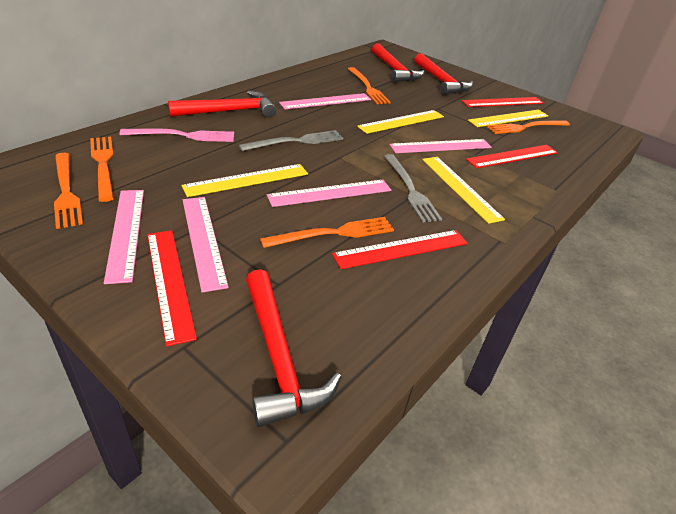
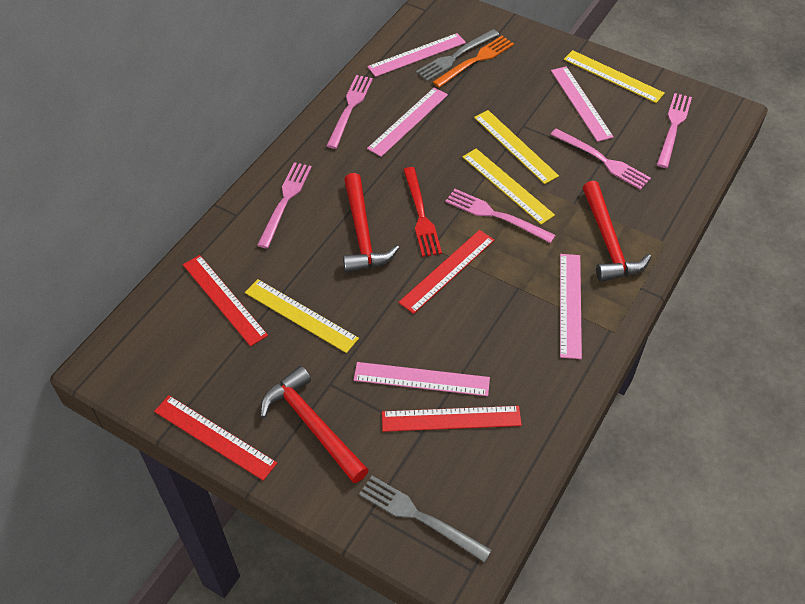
orange fork: 5 -> 1
pink fork: 1 -> 5
red fork: 0 -> 1
red hammer: 4 -> 3

